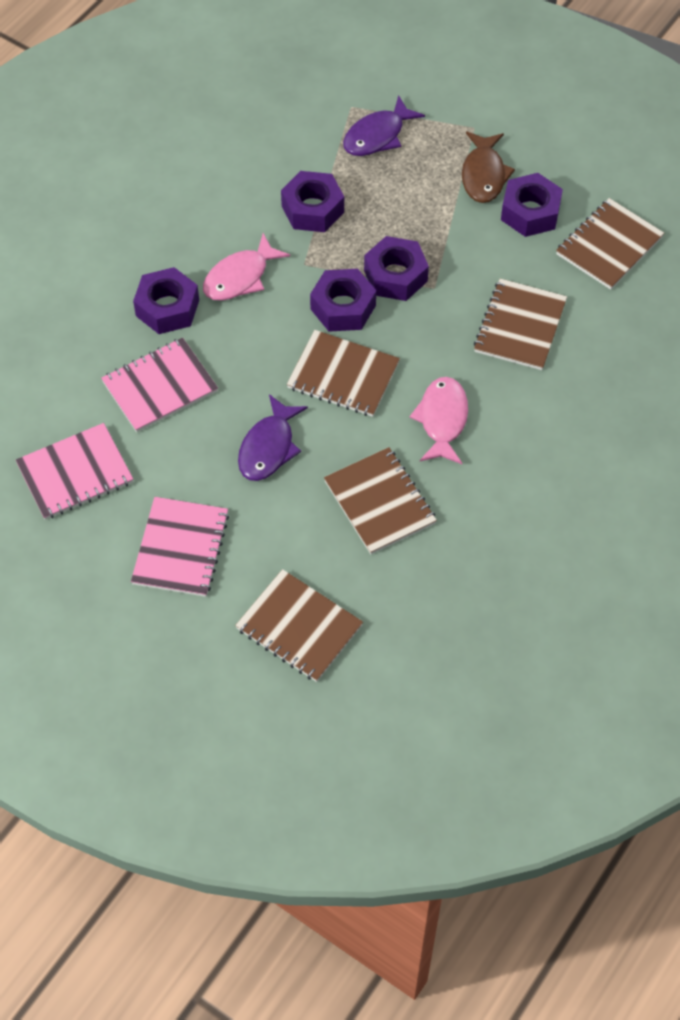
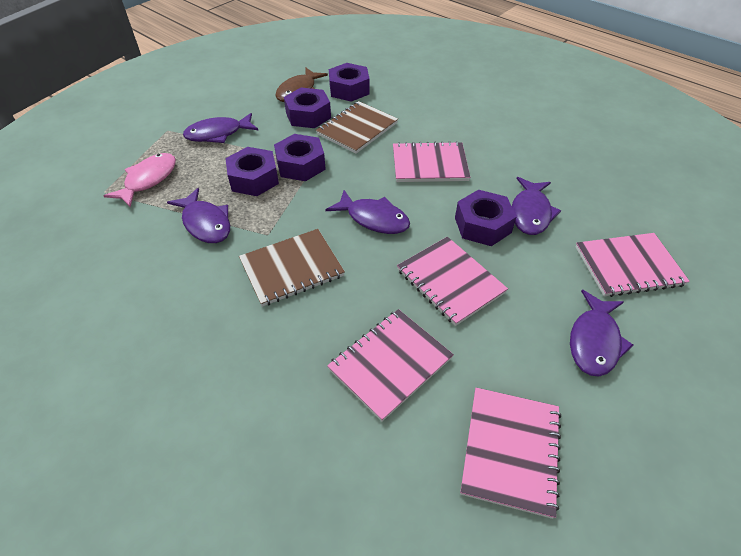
brown notebook: 5 -> 2
pink fish: 2 -> 1
pink notebook: 3 -> 5
purple fish: 2 -> 5

